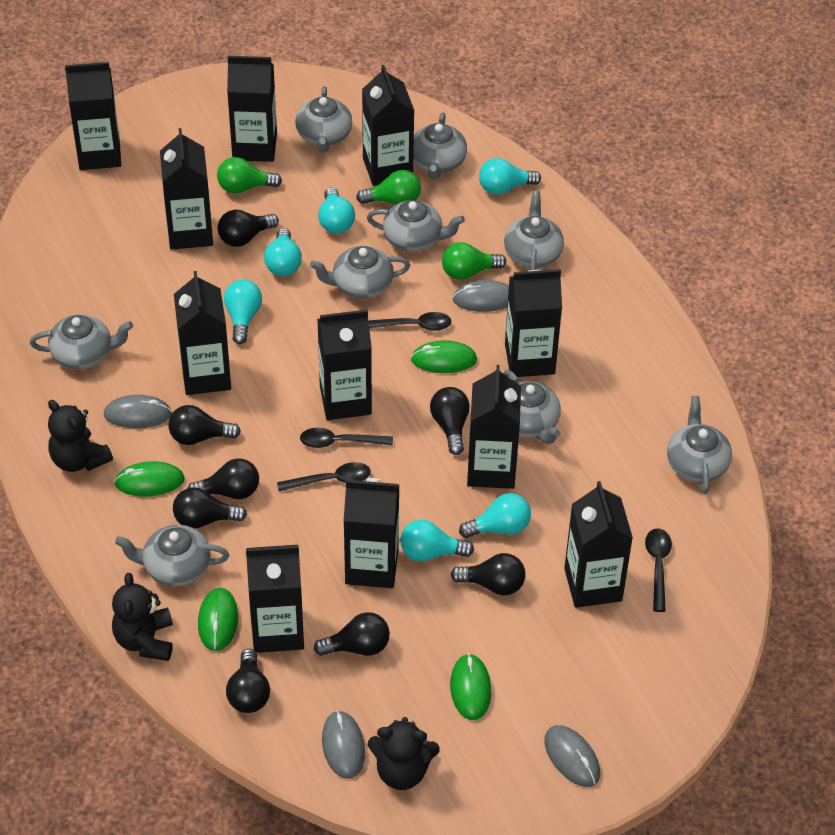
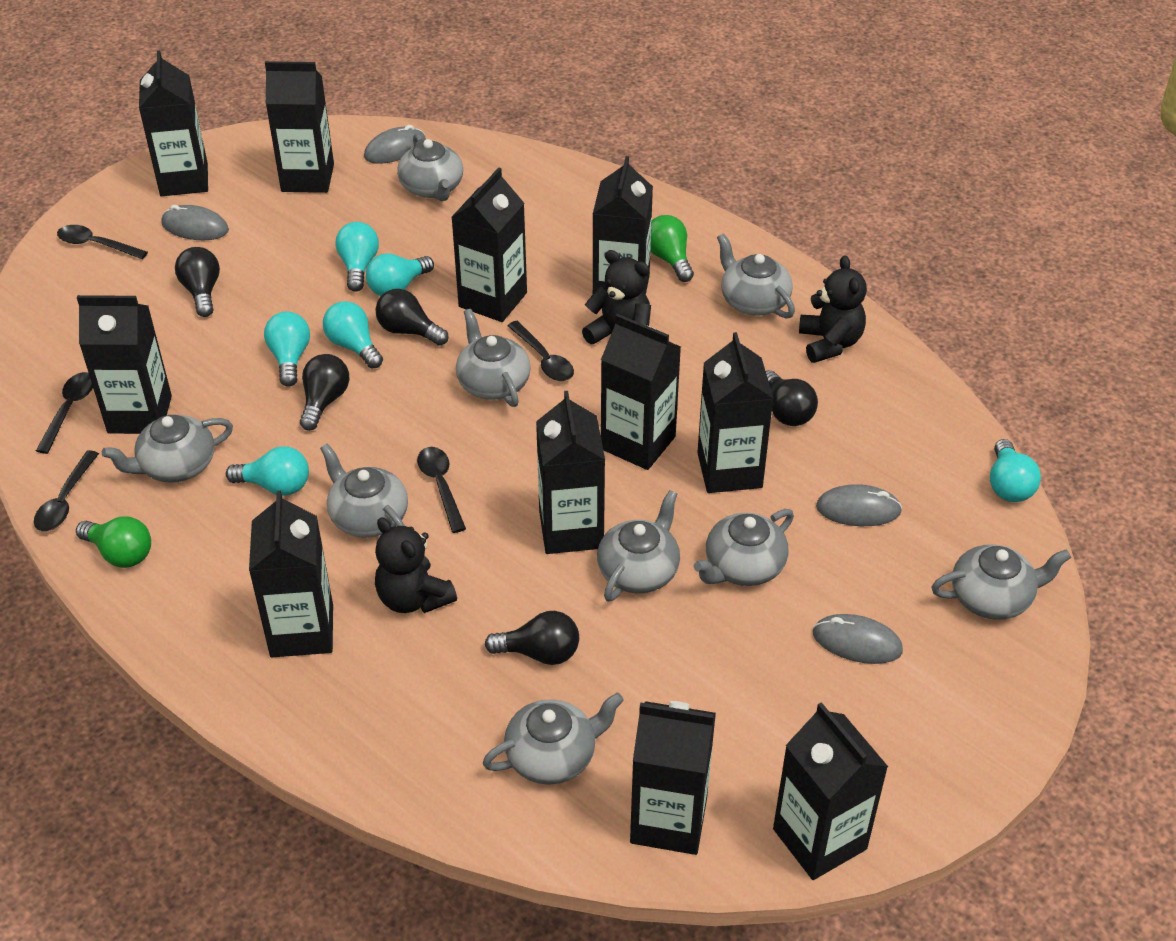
black light bulb: 8 -> 5
black spoon: 4 -> 5
green light bulb: 3 -> 2
green mouse: 4 -> 0

